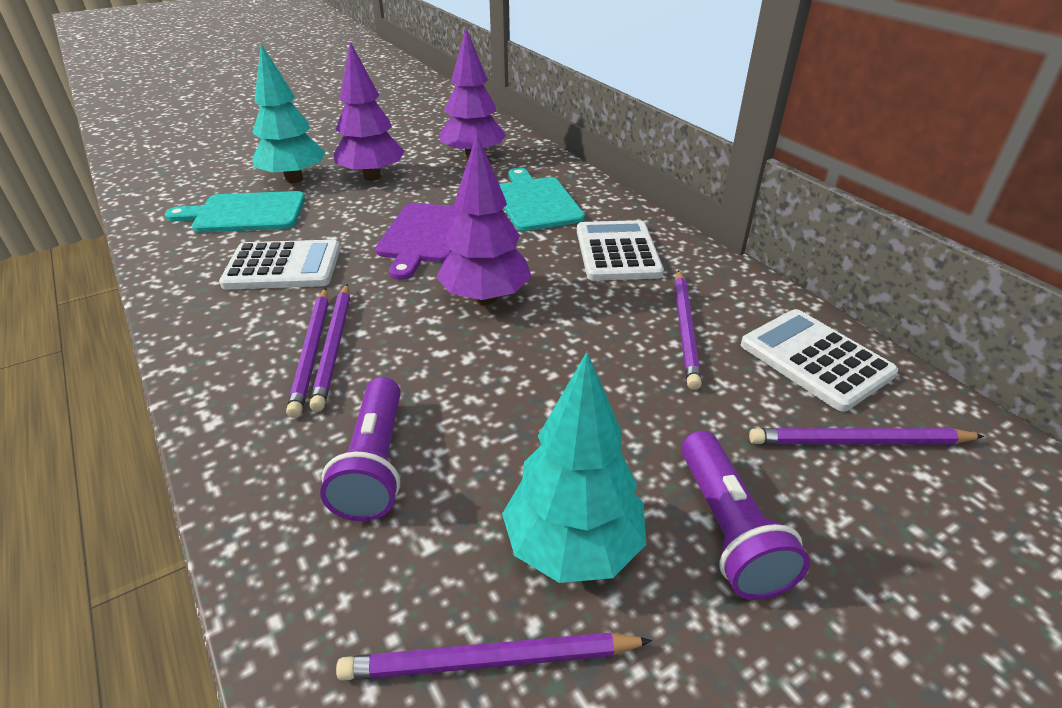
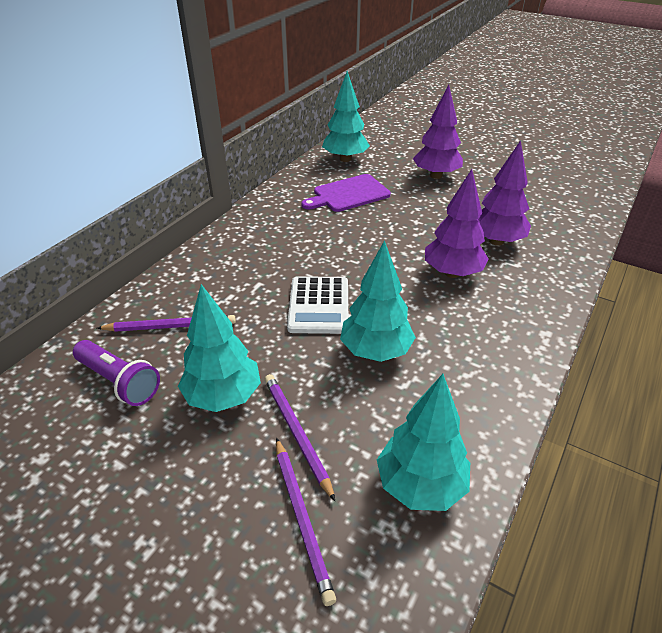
purple flashlight: 2 -> 1
purple pencil: 5 -> 3
turquoise cutting board: 2 -> 0
turquoise tree: 2 -> 4
white calculator: 3 -> 1

